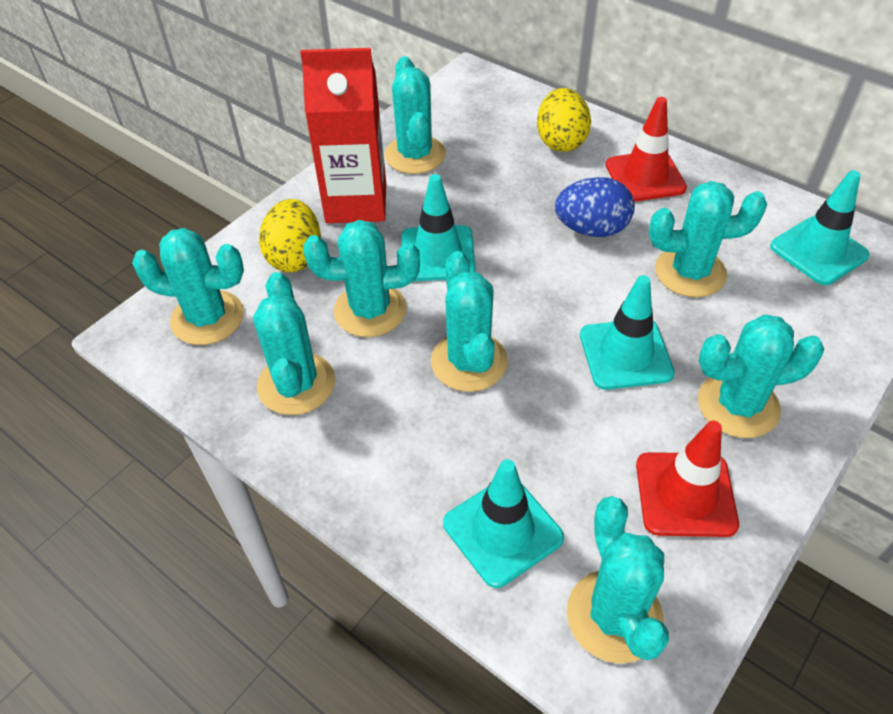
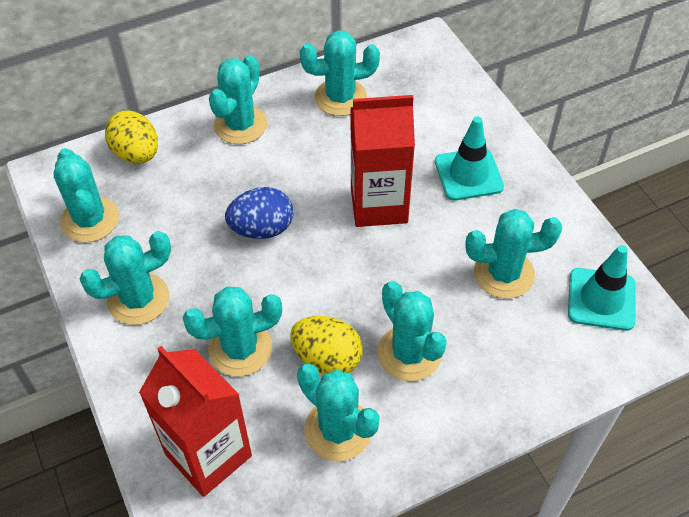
red carton: 1 -> 2
red traffic cone: 2 -> 0
turquoise traffic cone: 4 -> 2

